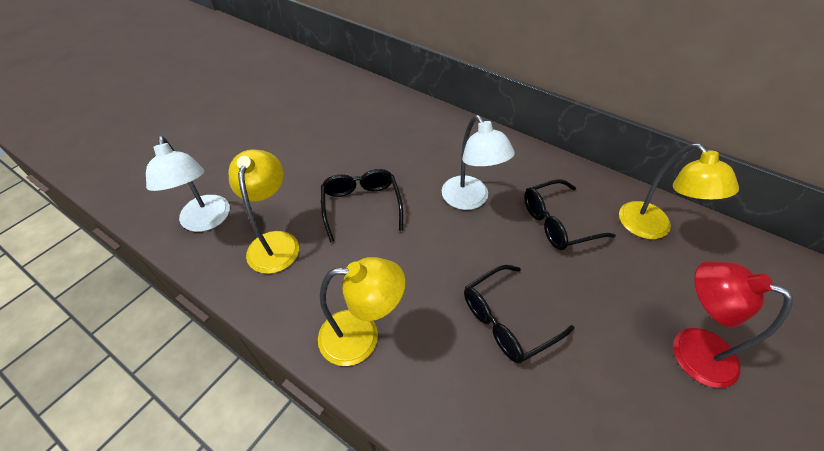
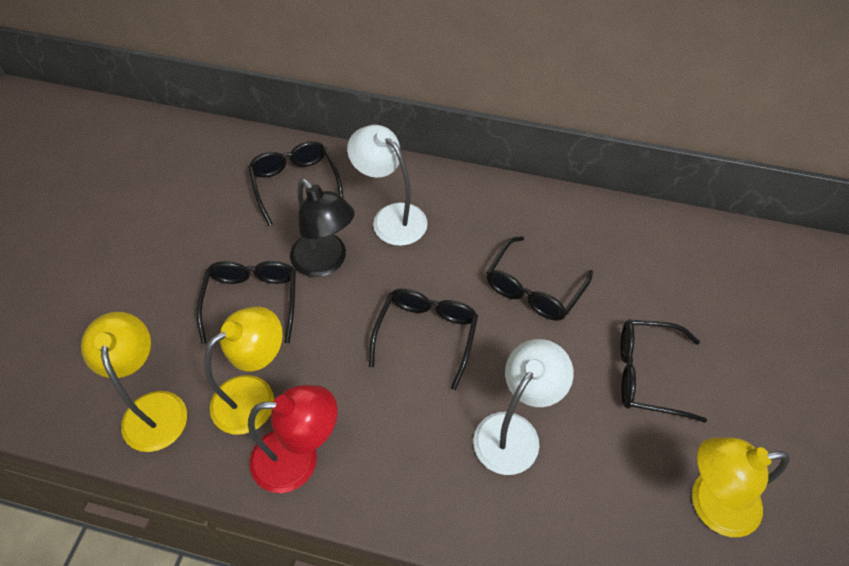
black glasses: 3 -> 5
black lamp: 0 -> 1

